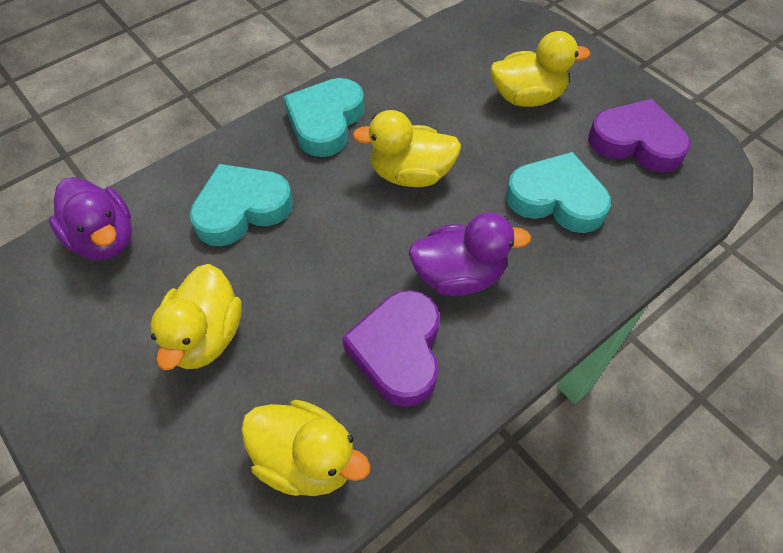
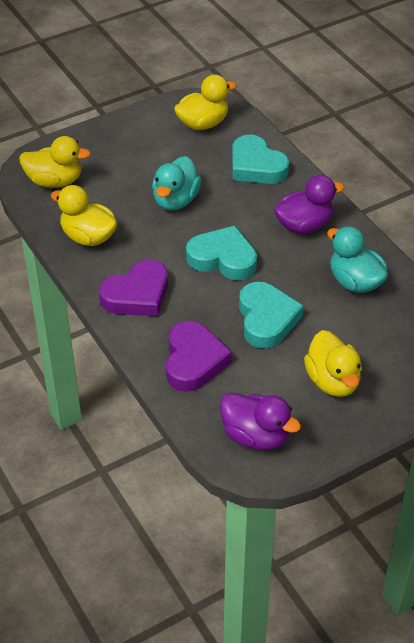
turquoise duck: 0 -> 2

